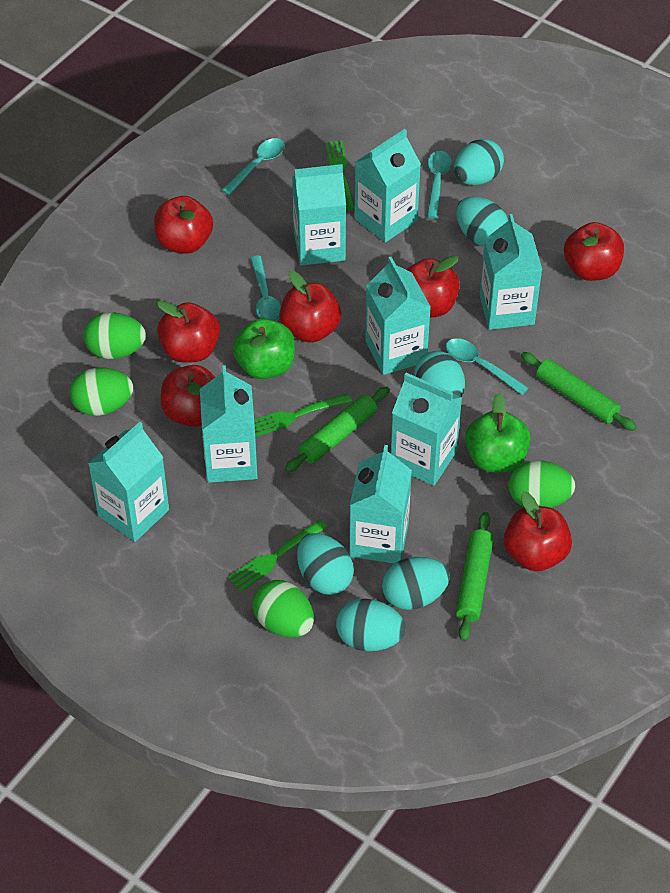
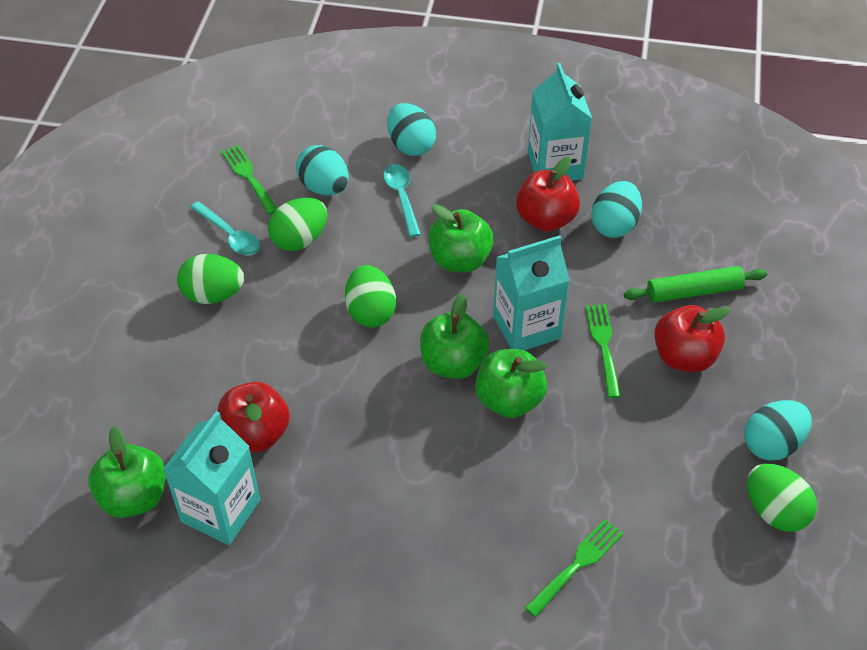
green apple: 2 -> 4
green rolling pin: 3 -> 1
red apple: 7 -> 3
turquoise carton: 8 -> 3
turquoise egg: 6 -> 4
turquoise spoon: 4 -> 2

